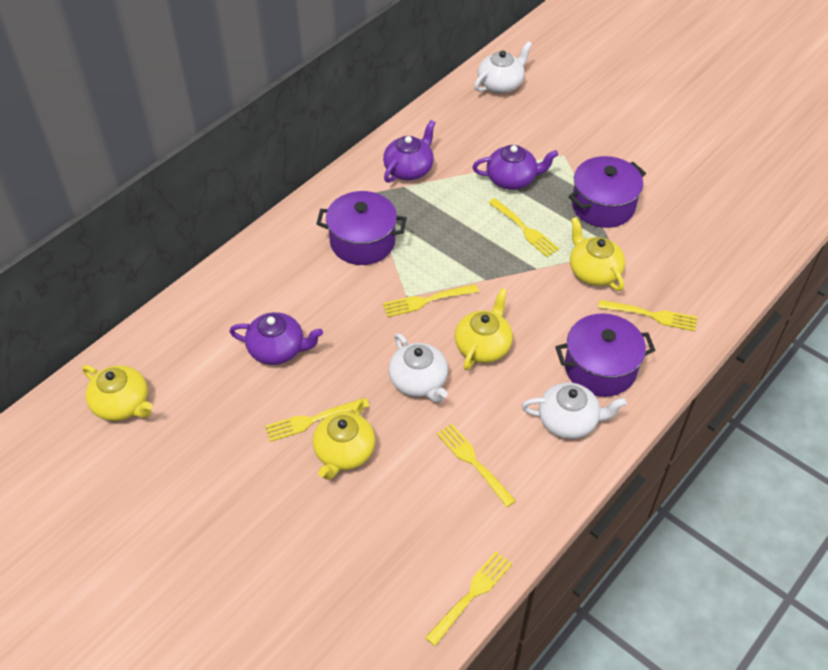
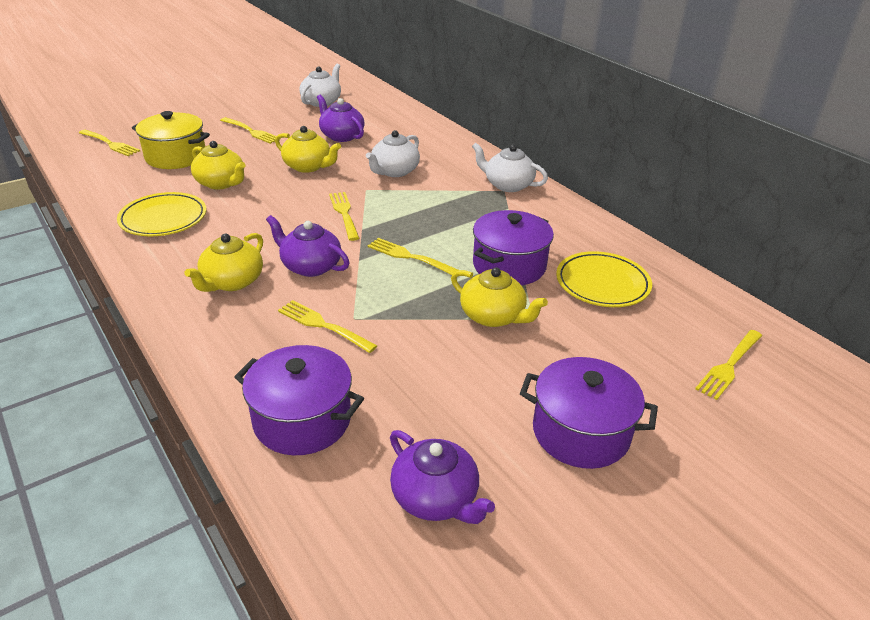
yellow plate: 0 -> 2
yellow pot: 0 -> 1

